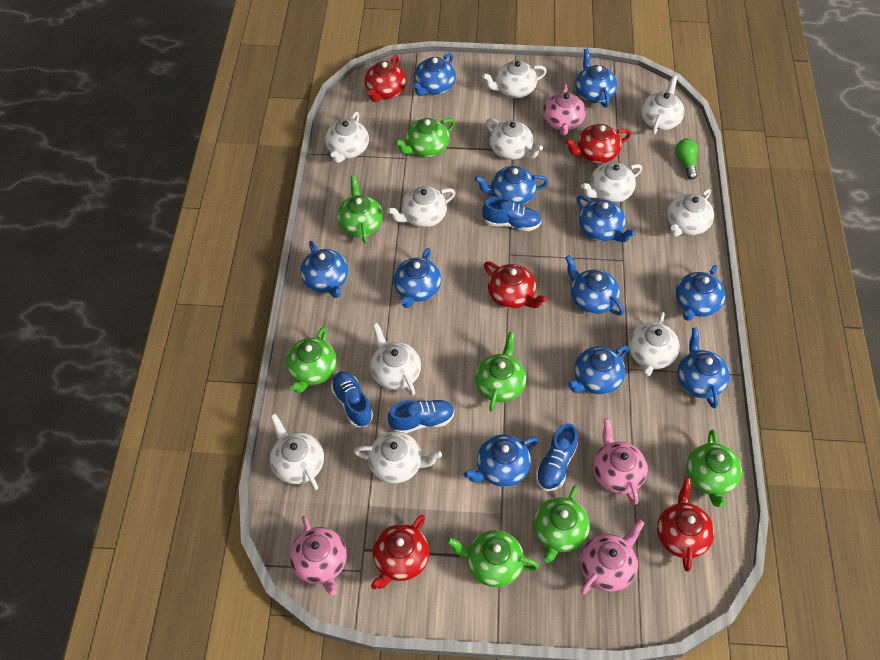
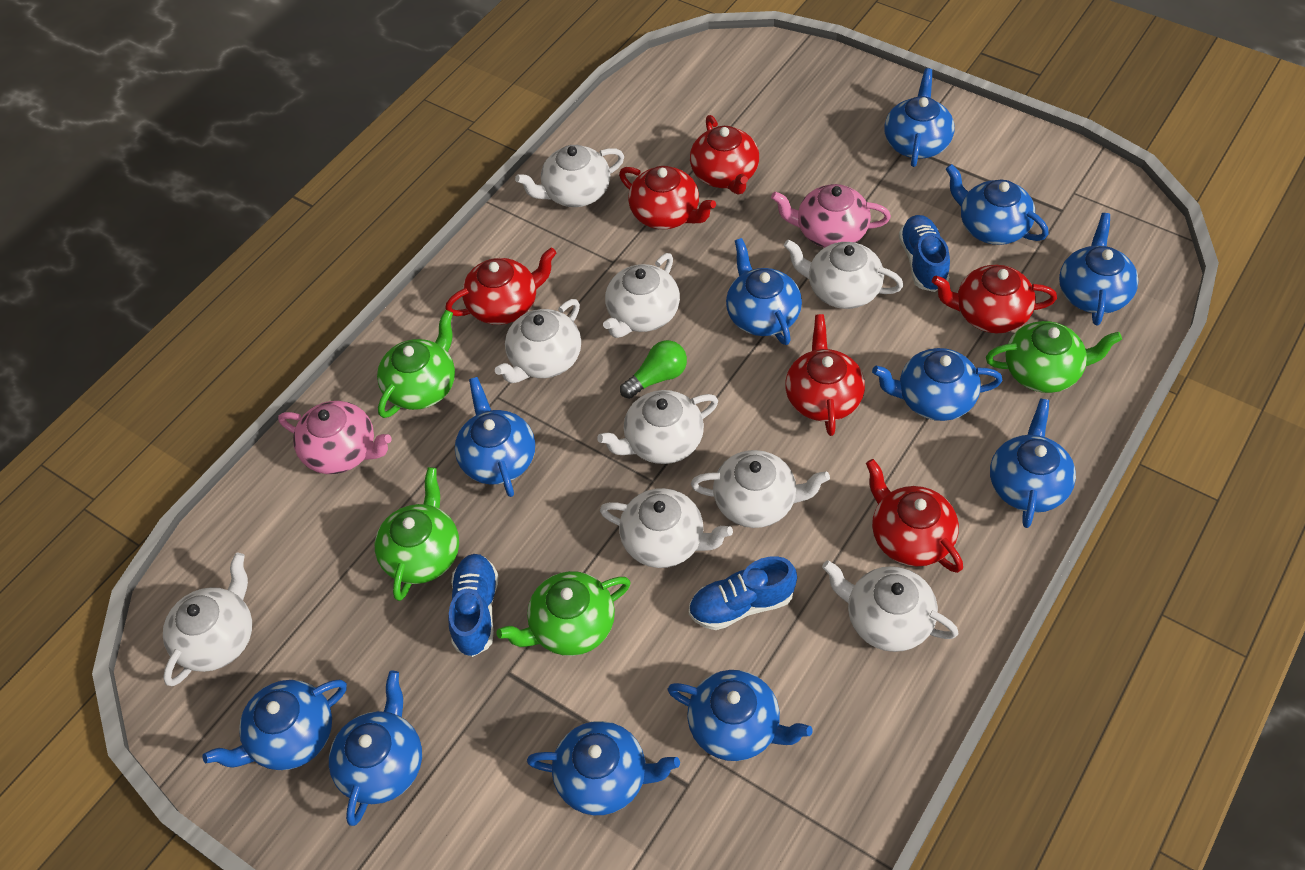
blue shoe: 4 -> 3
green teapot: 7 -> 4
pink teapot: 4 -> 2
red teapot: 5 -> 6
white teapot: 11 -> 9

